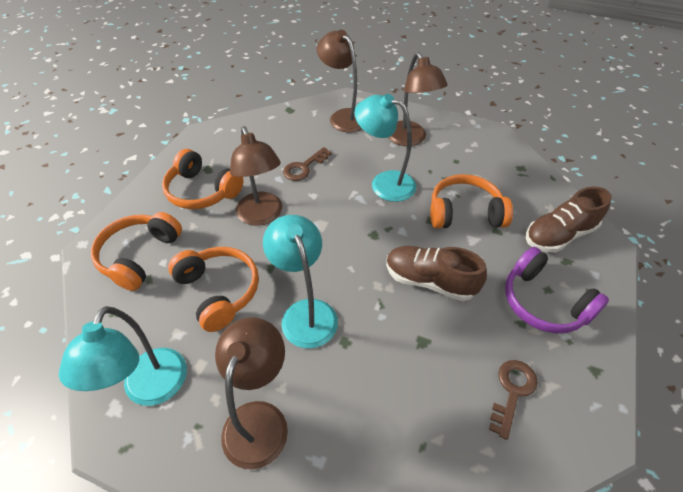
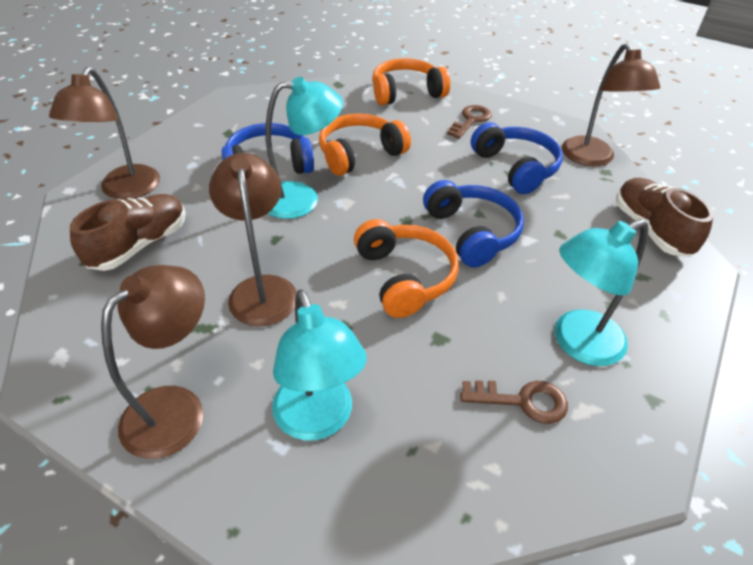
blue headphones: 0 -> 3
orange headphones: 4 -> 3
purple headphones: 1 -> 0

